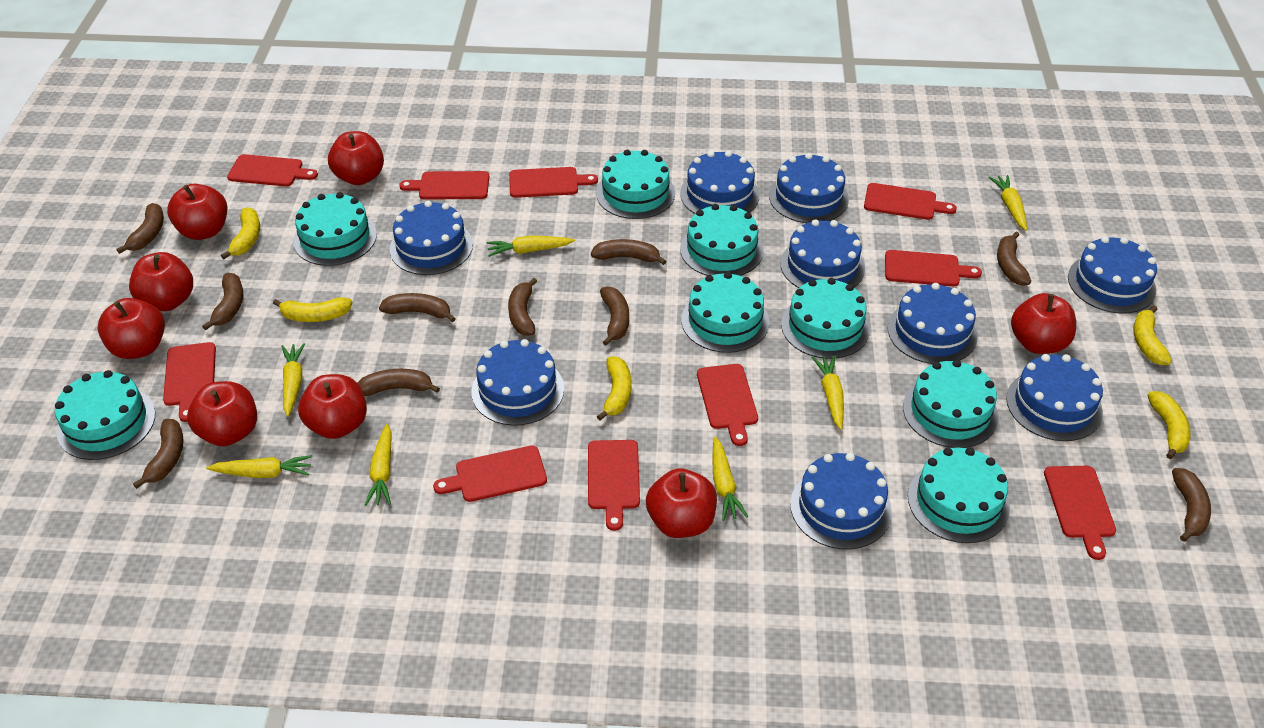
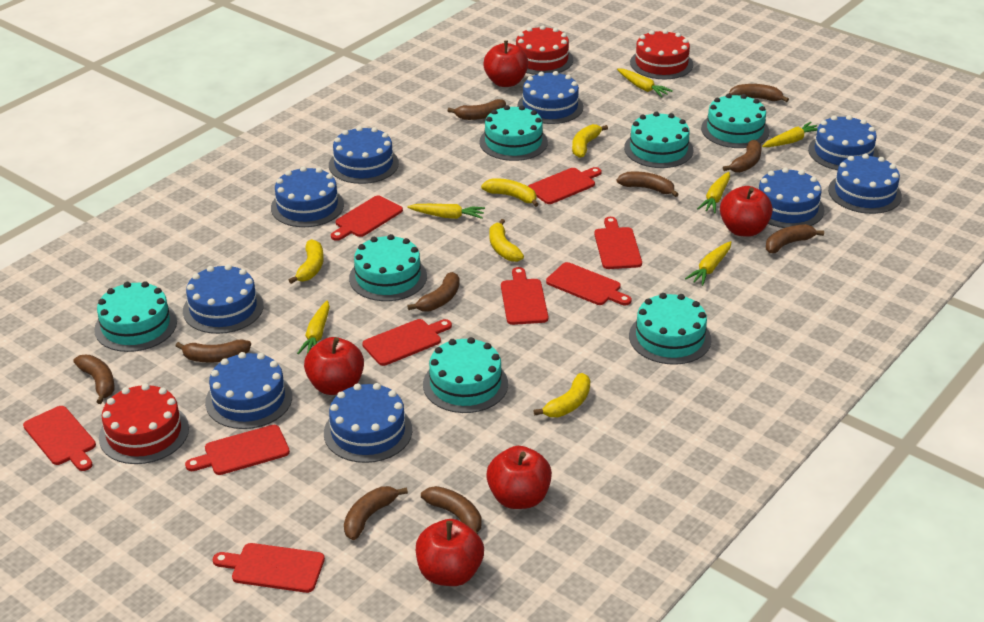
red apple: 8 -> 5
red cake: 0 -> 3
red cutting board: 10 -> 9
turquoise cake: 8 -> 7
yellow carrot: 7 -> 6

